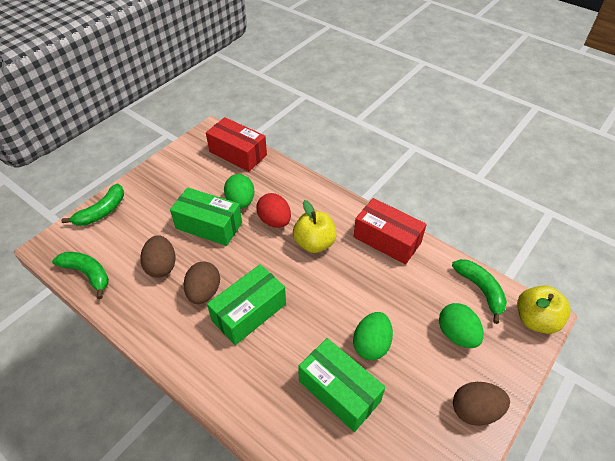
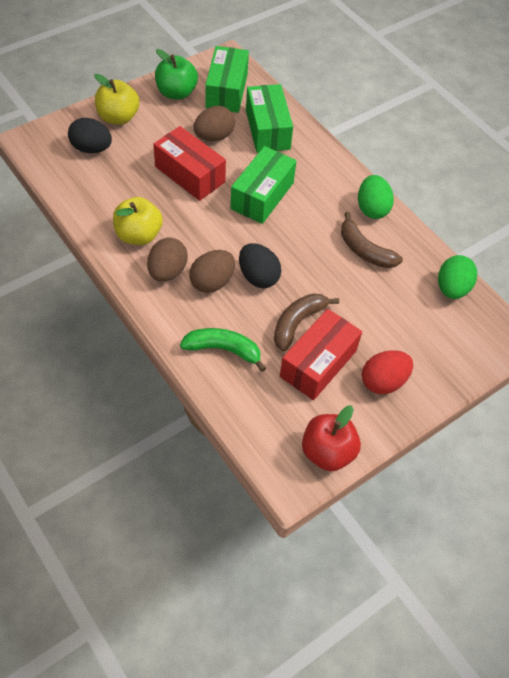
black egg: 0 -> 2
brown banana: 0 -> 2
green apple: 0 -> 1
green banana: 3 -> 1
green egg: 3 -> 2
red apple: 0 -> 1

